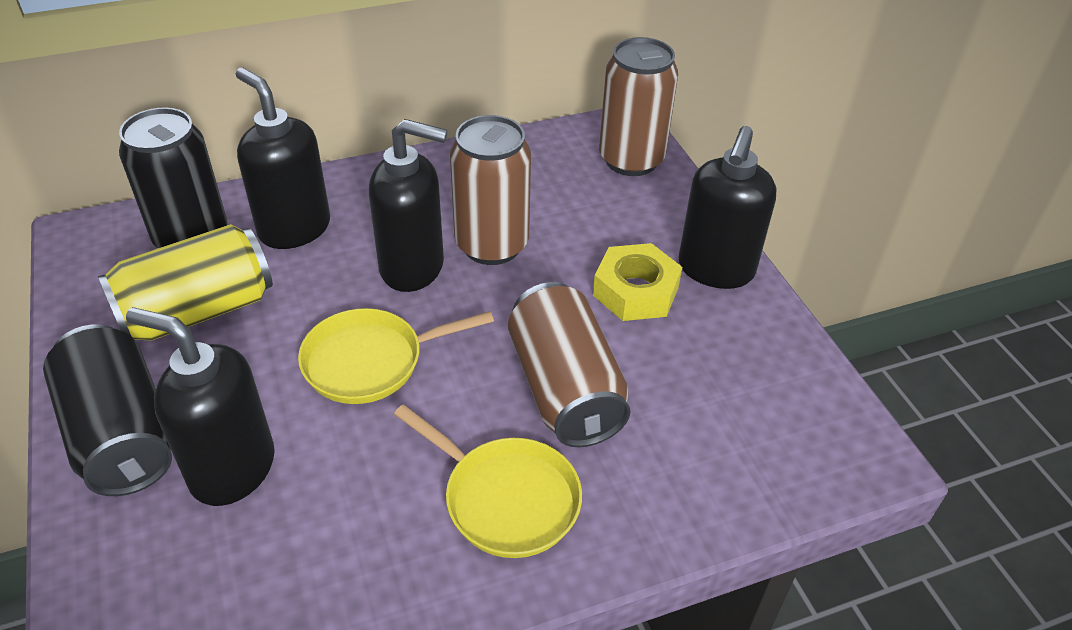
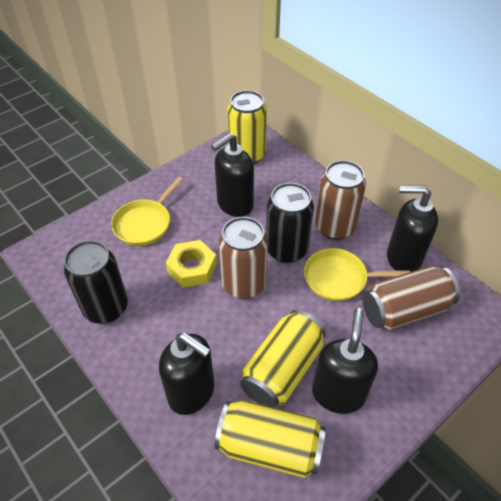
yellow can: 1 -> 3

